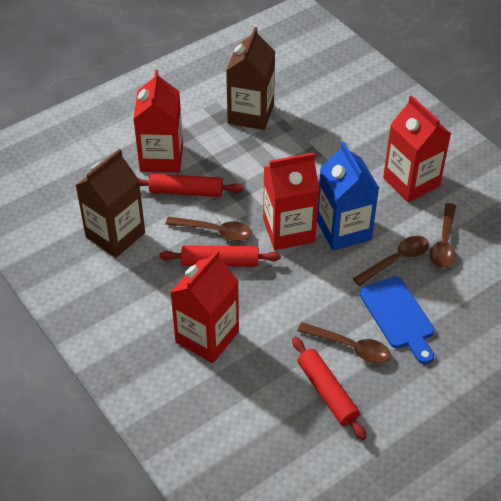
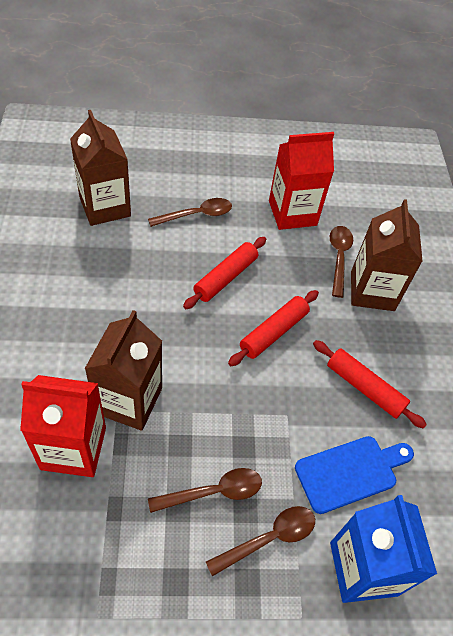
brown carton: 2 -> 3
red carton: 4 -> 2

